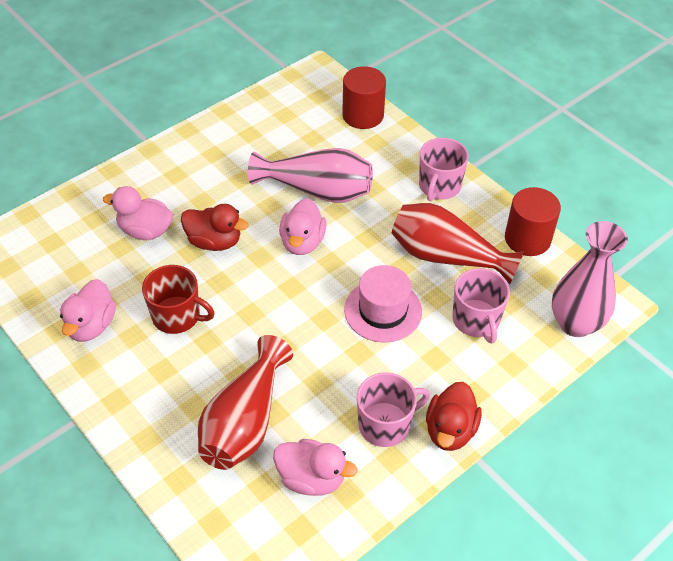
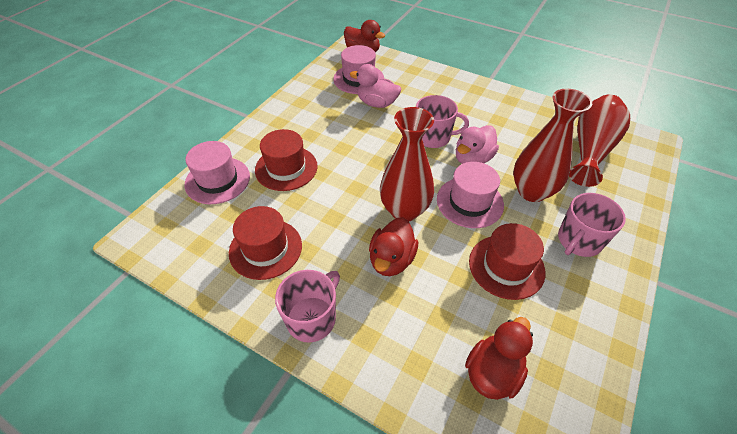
pink duck: 4 -> 2
pink hat: 1 -> 3
pink vase: 2 -> 0
red cylinder: 2 -> 0
red duck: 2 -> 3
red hat: 0 -> 3
red mug: 1 -> 0
red vase: 2 -> 3

